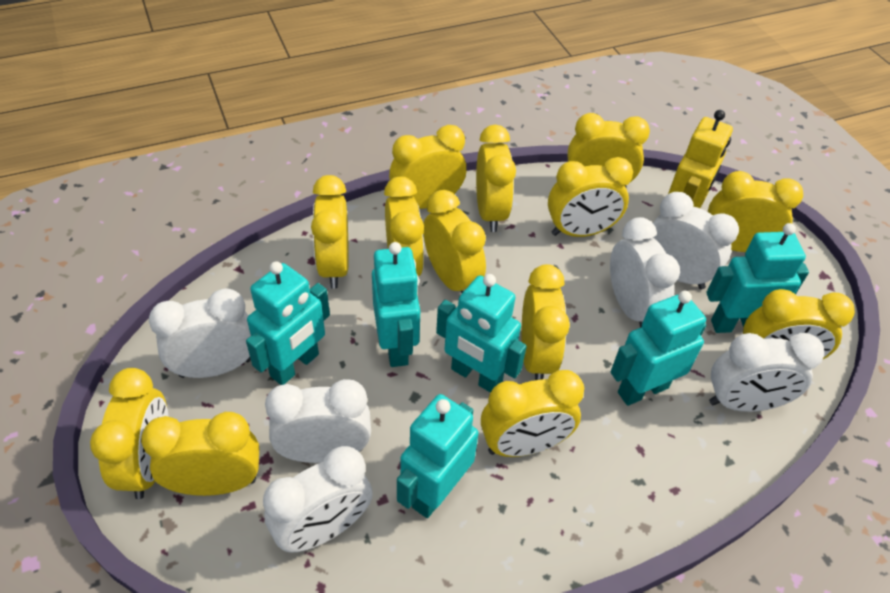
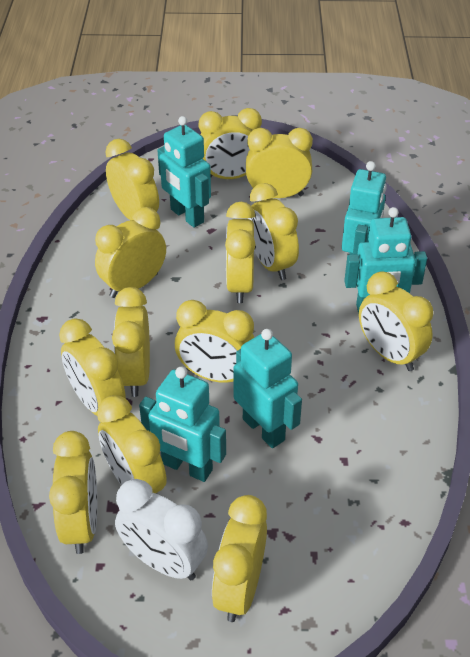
turquoise robot: 6 -> 5
white clock: 6 -> 1
yellow robot: 1 -> 0

